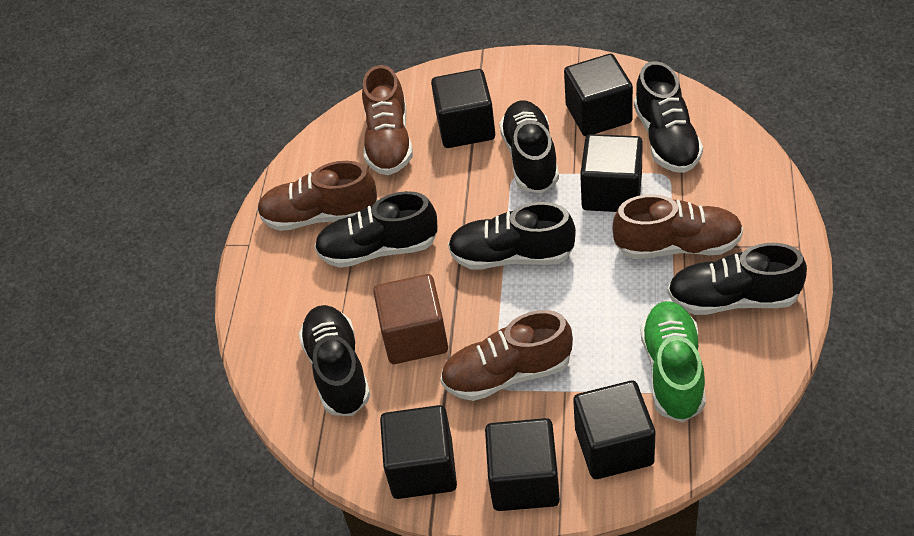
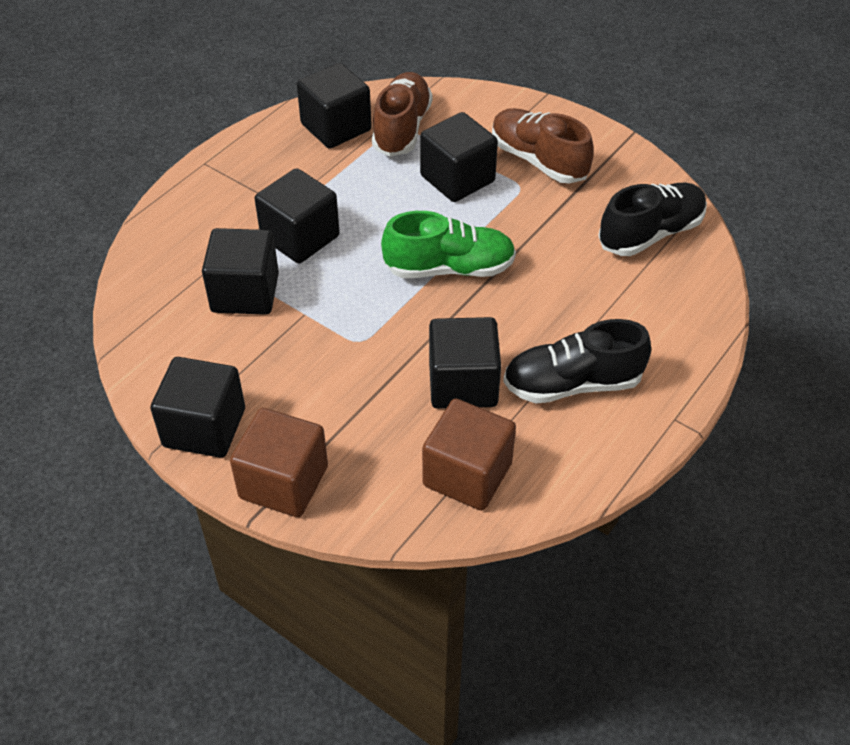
black shoe: 6 -> 2
brown cube: 1 -> 2
brown shoe: 4 -> 2

